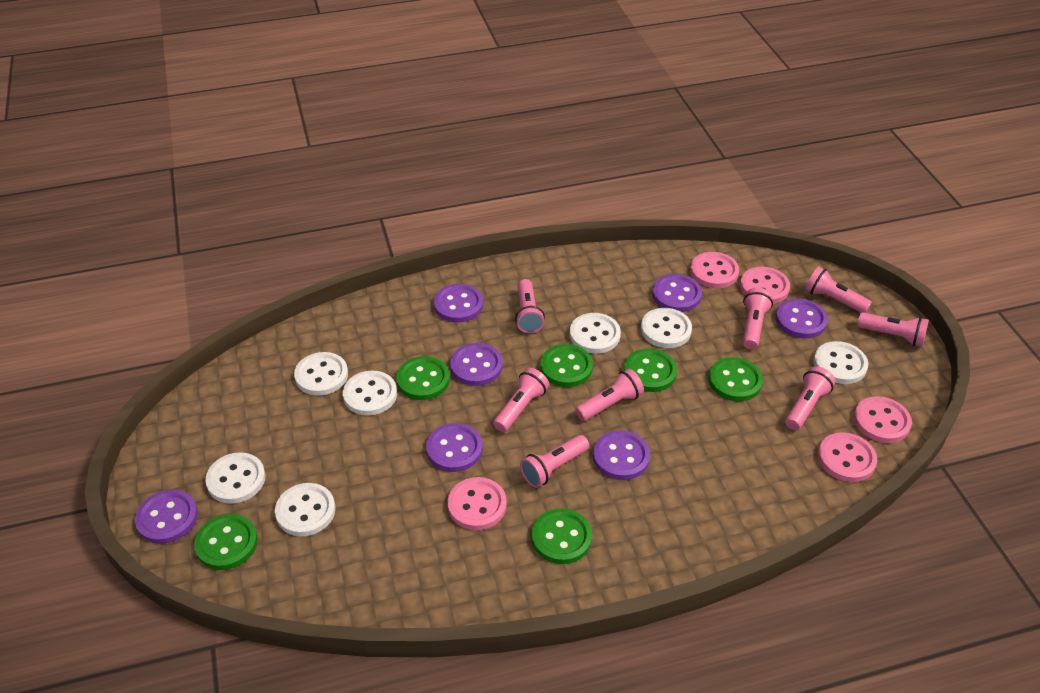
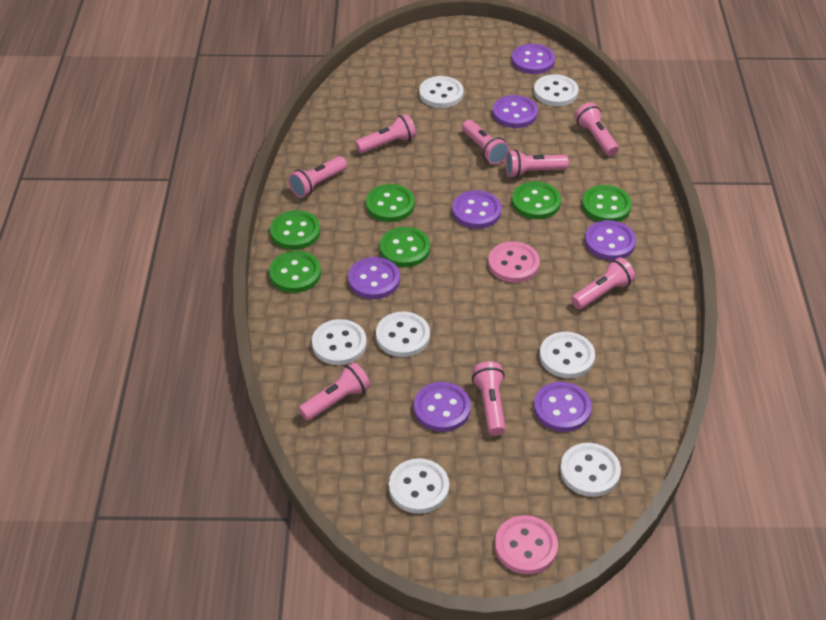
pink button: 5 -> 2

